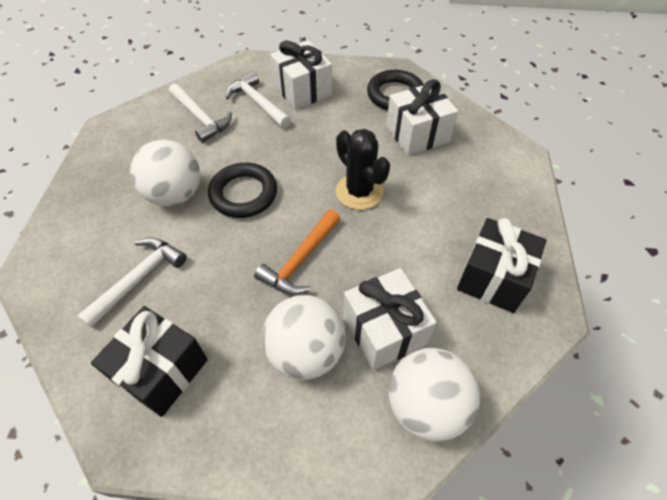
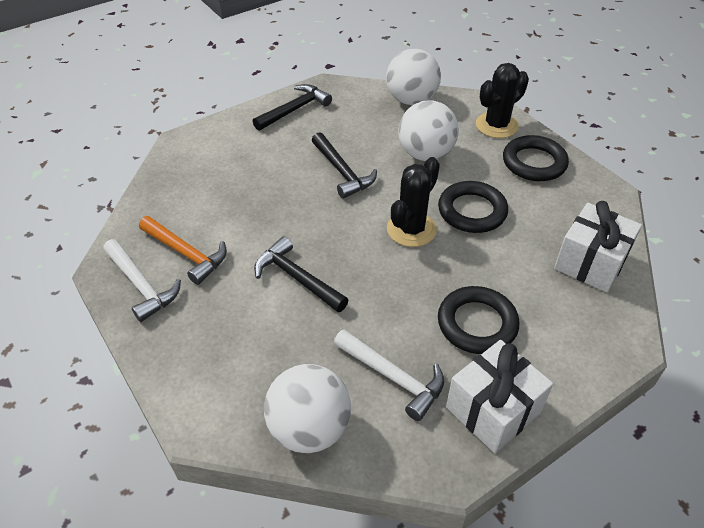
black cactus: 1 -> 2
black gift: 2 -> 0
black hammer: 0 -> 3
black ring: 2 -> 3
white gift: 3 -> 2
white hammer: 3 -> 2

